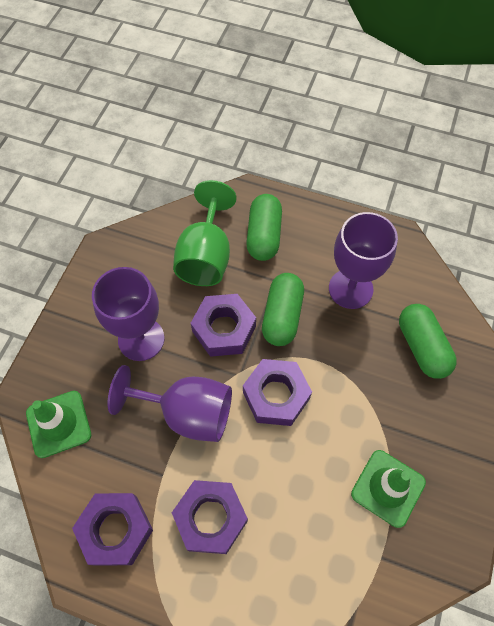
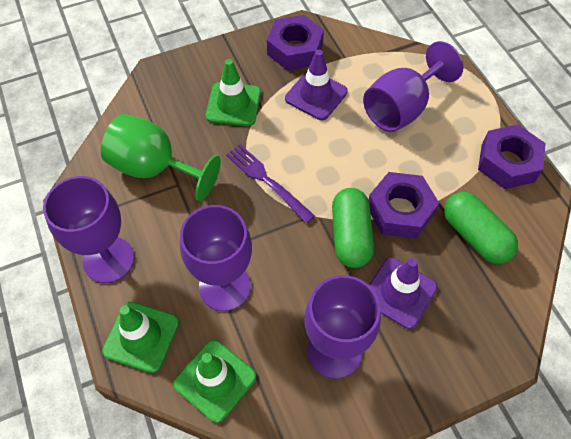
green capsule: 3 -> 2
green traffic cone: 2 -> 3
purple fork: 0 -> 1
purple goblet: 3 -> 4
purple nut: 4 -> 3
purple traffic cone: 0 -> 2

